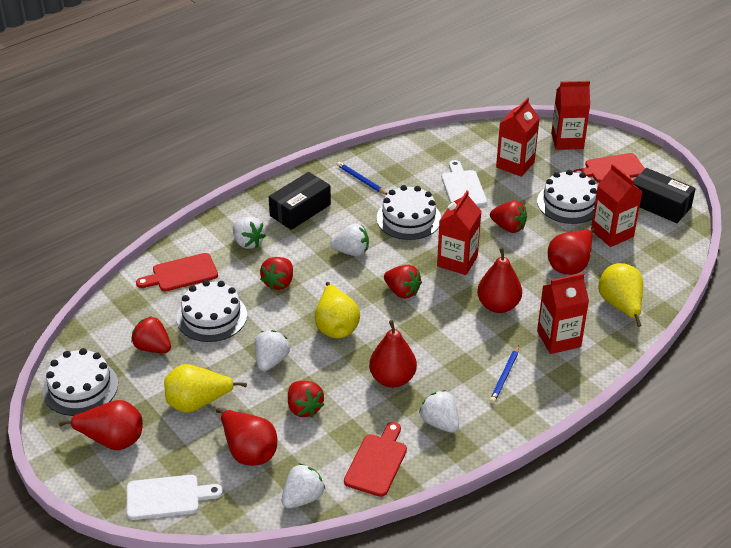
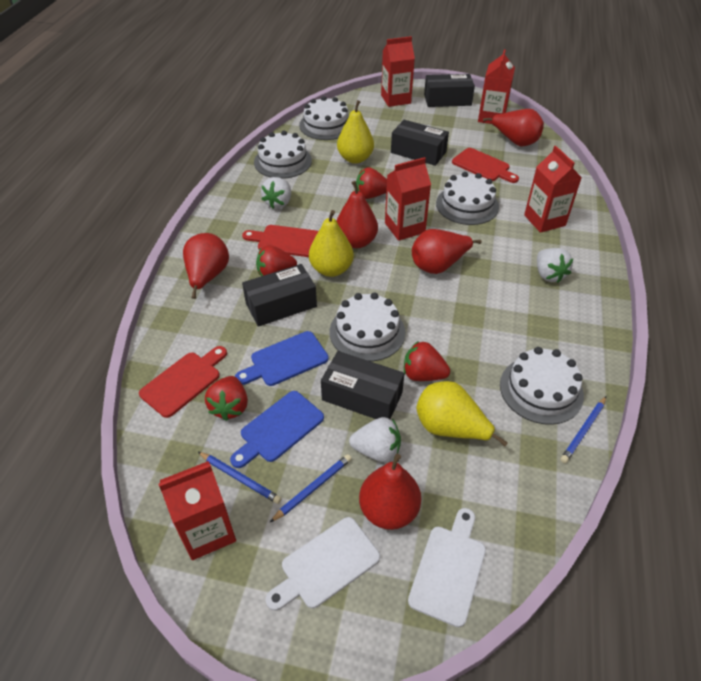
black box: 2 -> 4
blue cutting board: 0 -> 2
blue pencil: 2 -> 3
red strawberry: 5 -> 4
white cake: 4 -> 5
white strawberry: 5 -> 3

